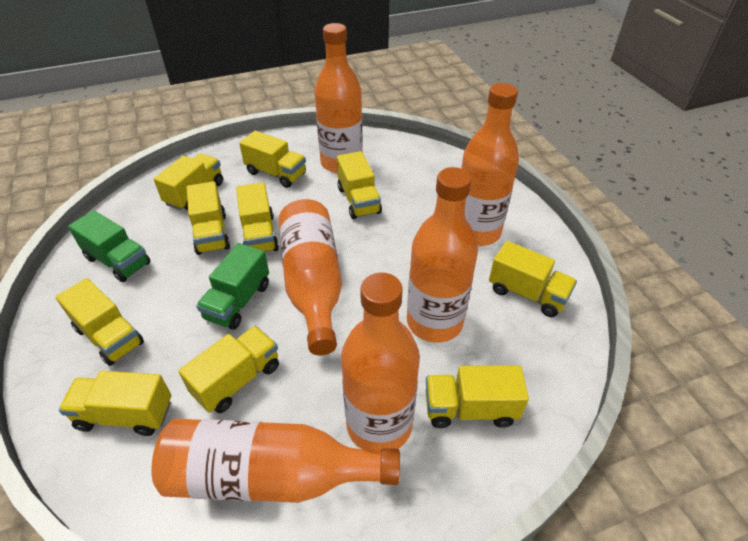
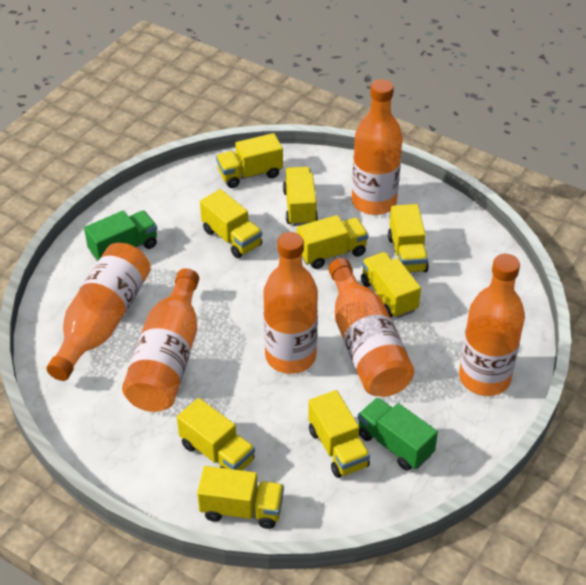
yellow truck: 10 -> 9

